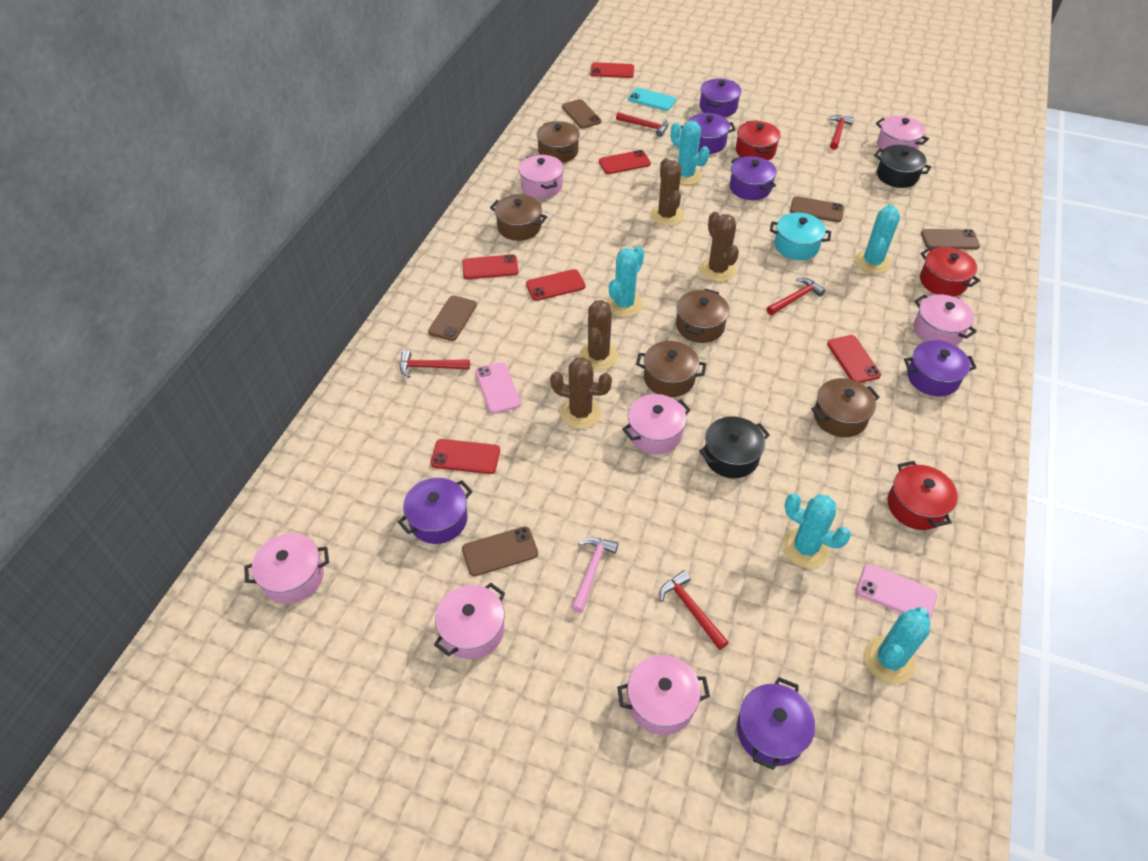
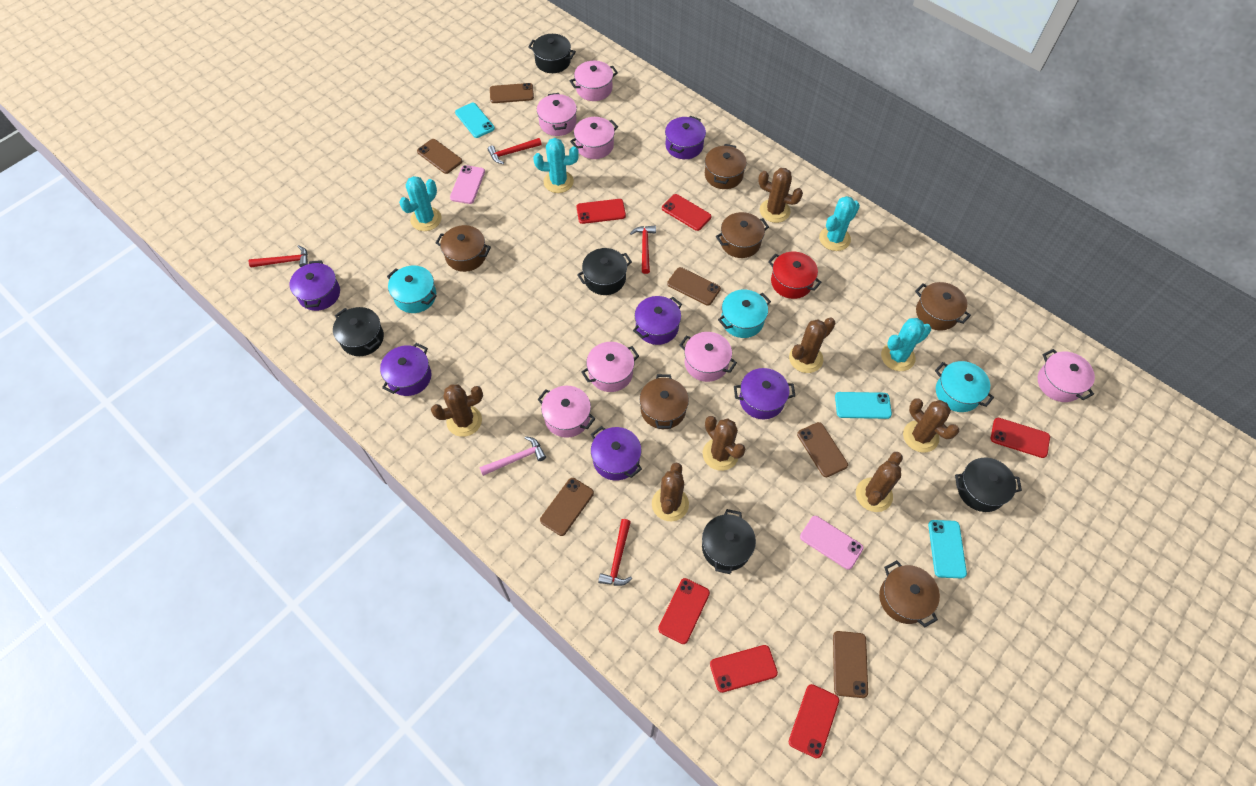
black pot: 2 -> 5
brown cactus: 4 -> 7
brown phone: 5 -> 6
brown pot: 5 -> 6
red hammer: 5 -> 4
red pot: 3 -> 1
turquoise cactus: 5 -> 4
turquoise phone: 1 -> 3
turquoise pot: 1 -> 3

